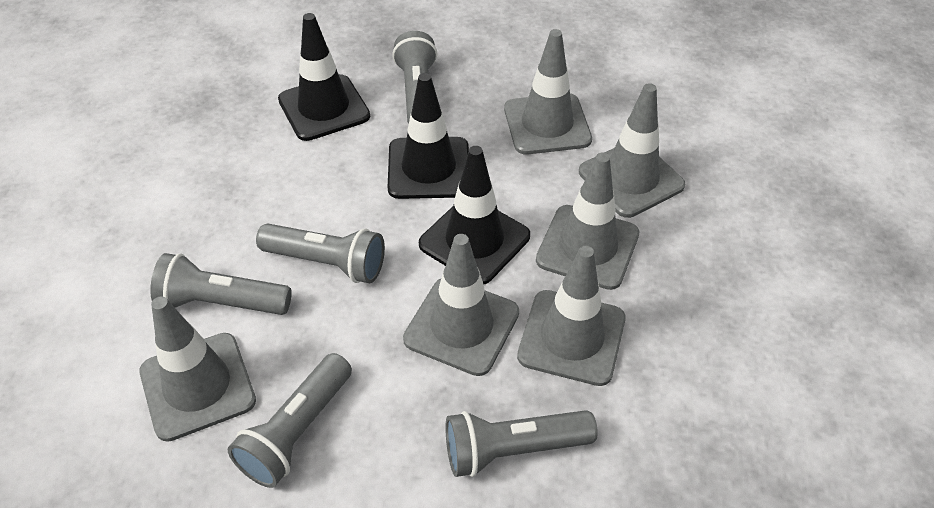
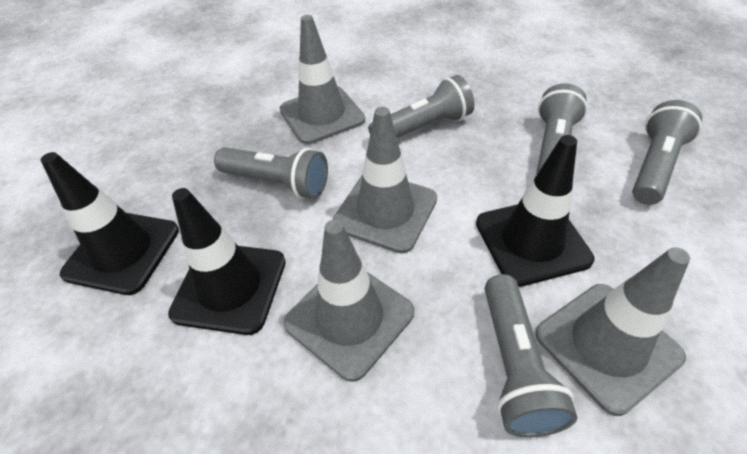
grey traffic cone: 6 -> 4

